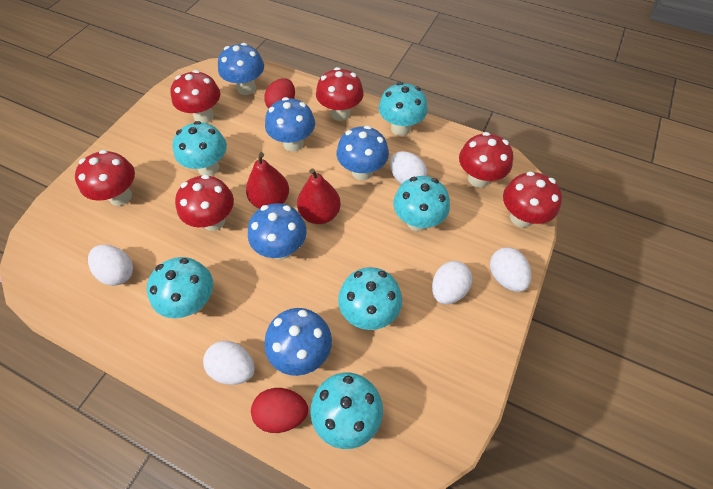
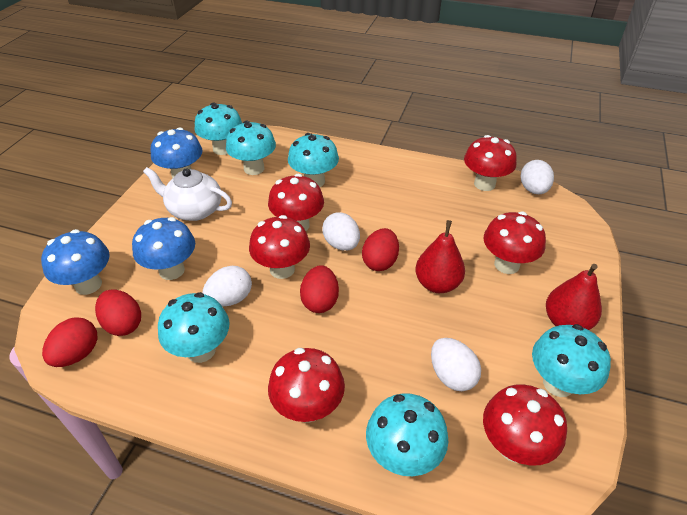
blue mushroom: 5 -> 3
red egg: 2 -> 4
white egg: 5 -> 4
white teapot: 0 -> 1

